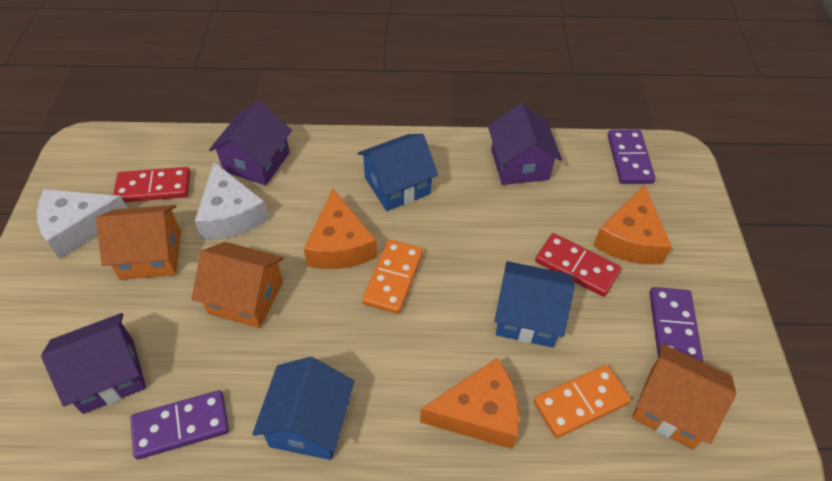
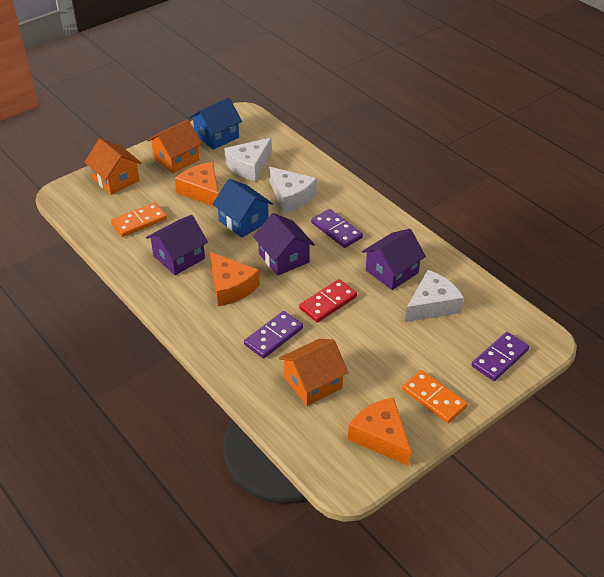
blue house: 3 -> 2
red domino: 2 -> 1
white cheese: 2 -> 3

